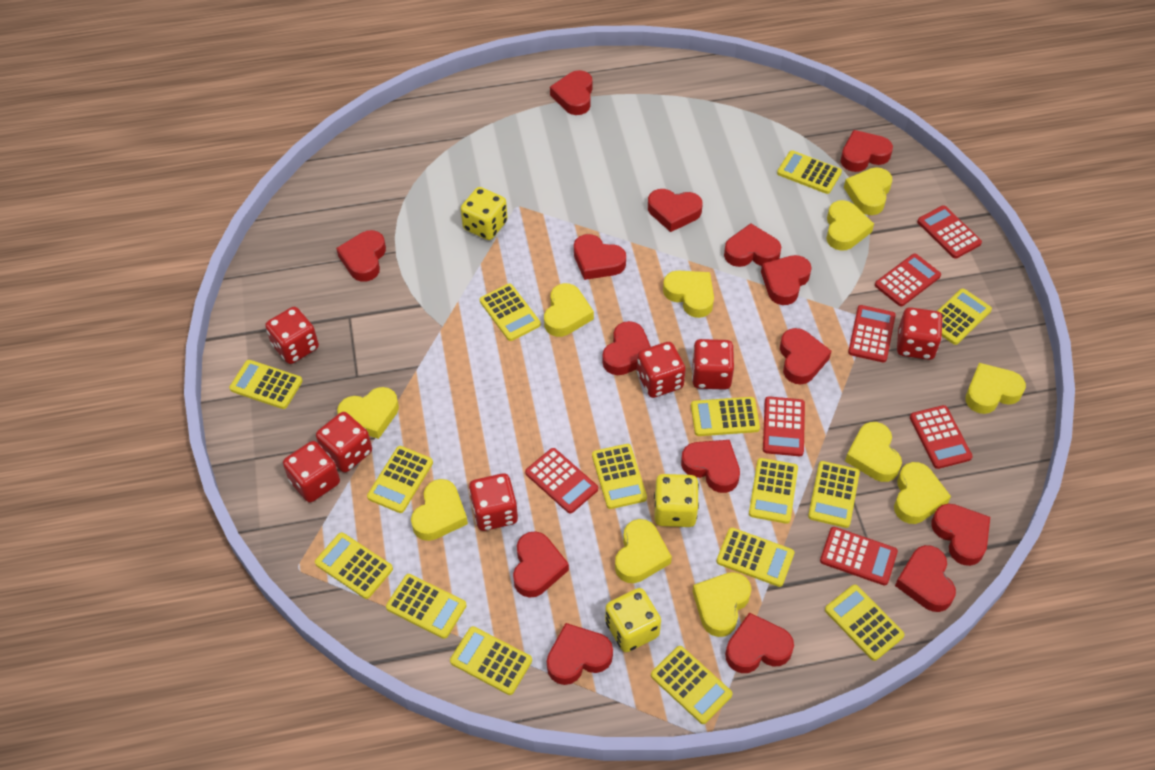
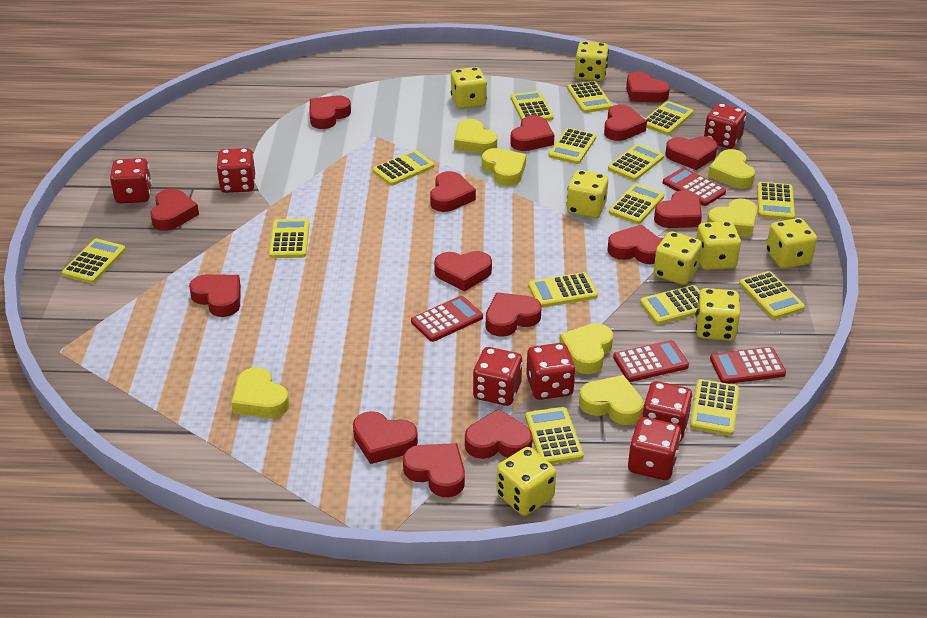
red calculator: 7 -> 4
yellow dice: 3 -> 8
yellow heart: 11 -> 7

